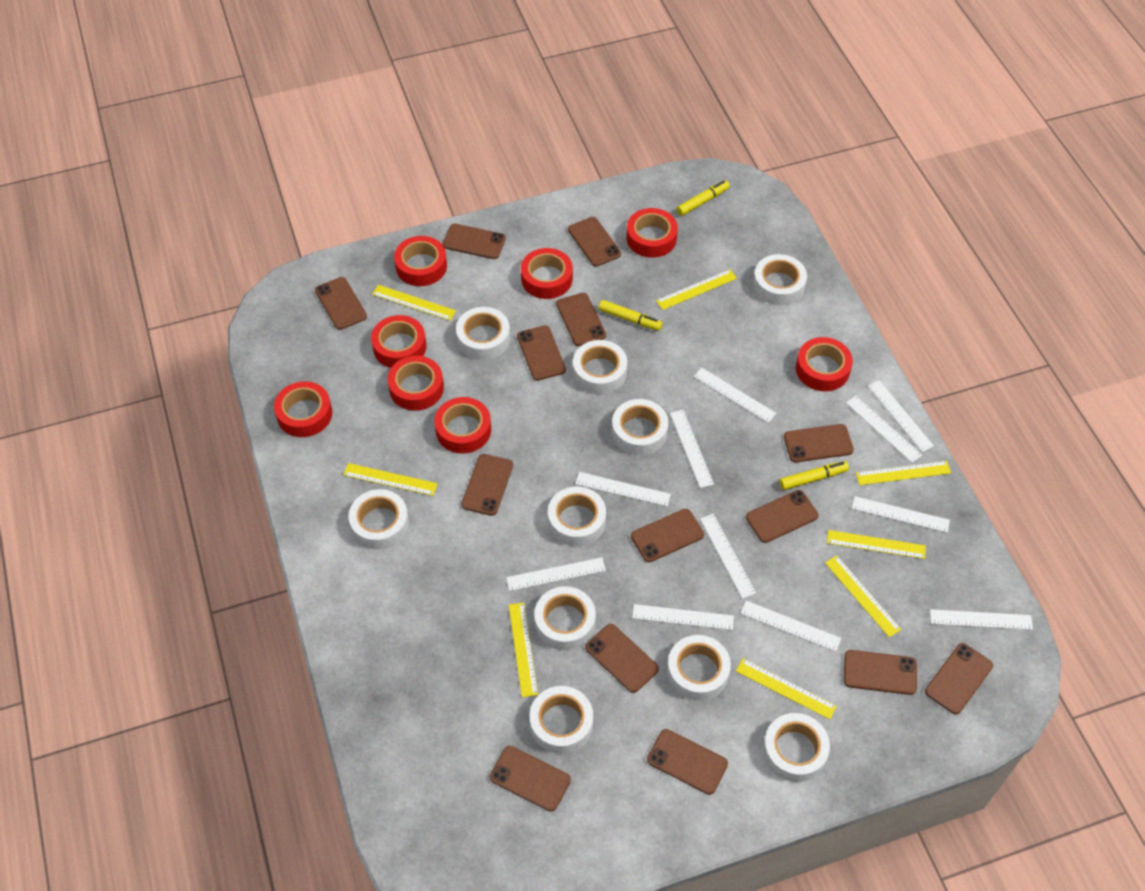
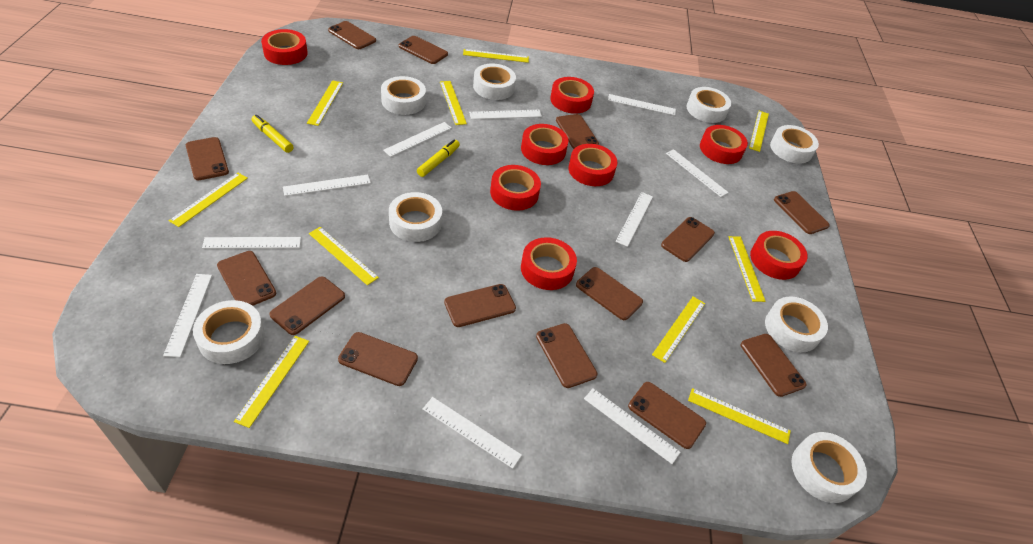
white ruler: 11 -> 10
white tape: 10 -> 8
yellow marker: 3 -> 2
yellow ruler: 8 -> 10

